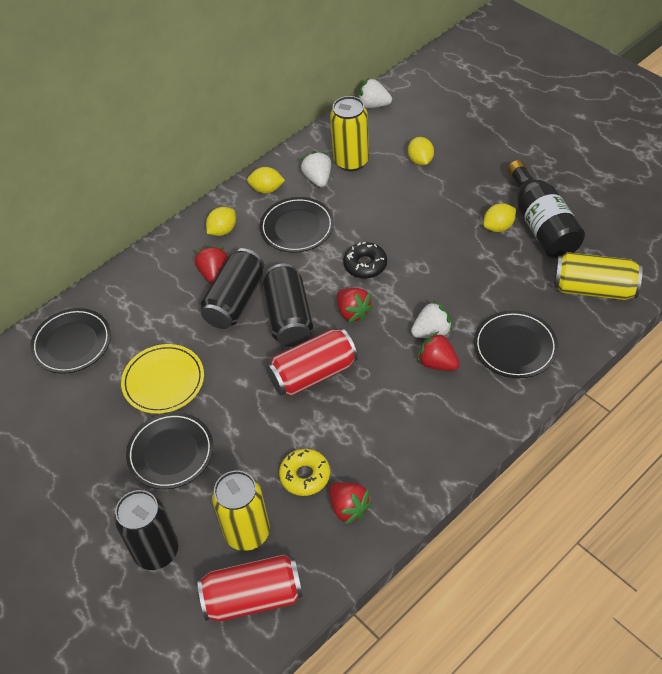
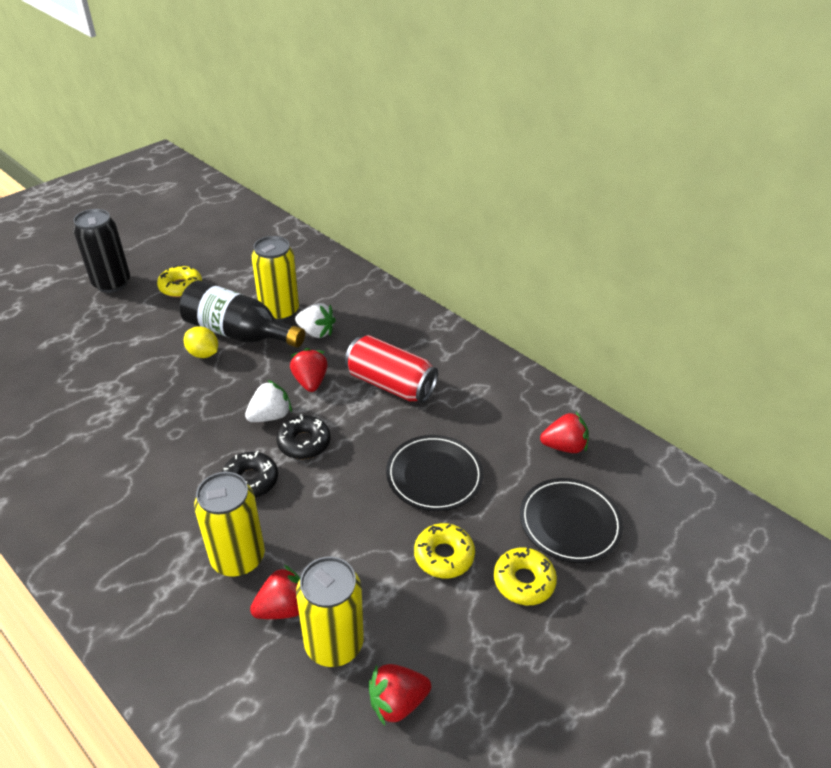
black can: 3 -> 1
black donut: 1 -> 2
black plate: 4 -> 2
red can: 2 -> 1
white strawberry: 3 -> 2
yellow donut: 1 -> 3
yellow lemon: 4 -> 1
yellow plate: 1 -> 0

